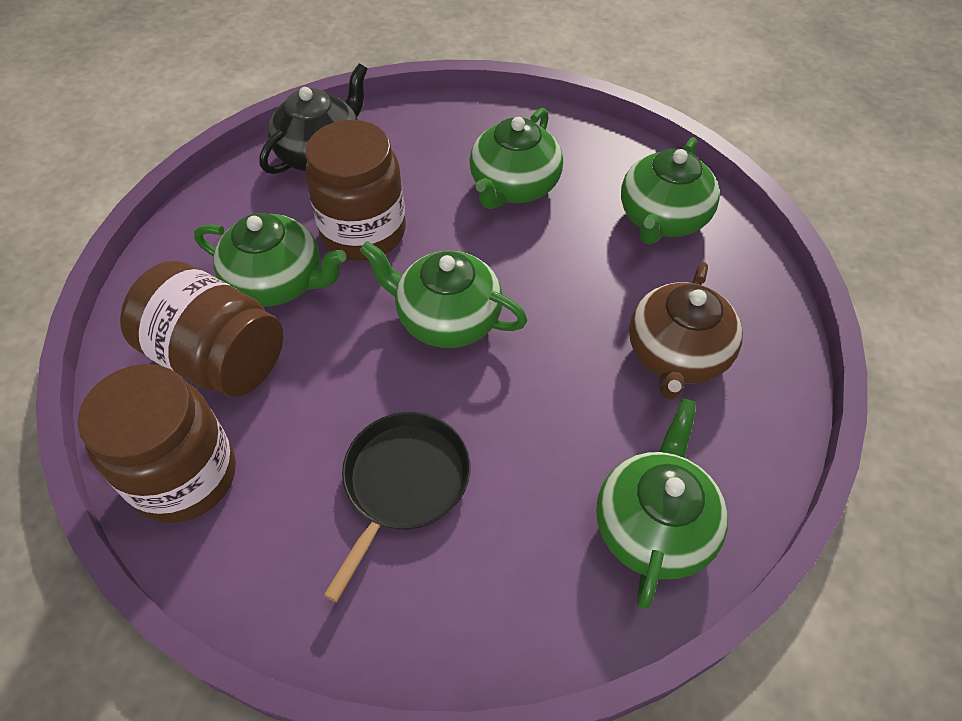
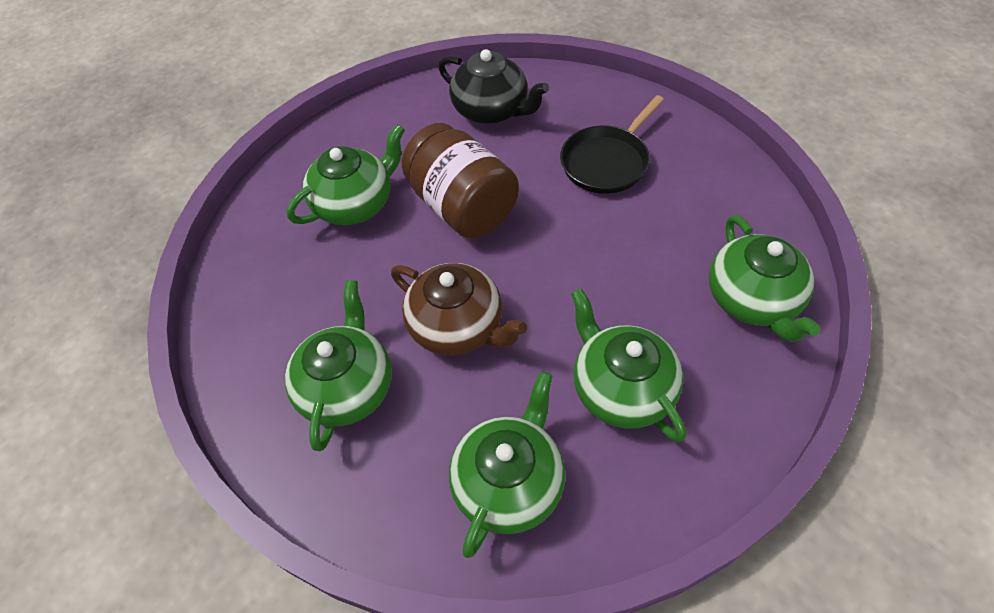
brown jar: 3 -> 1

